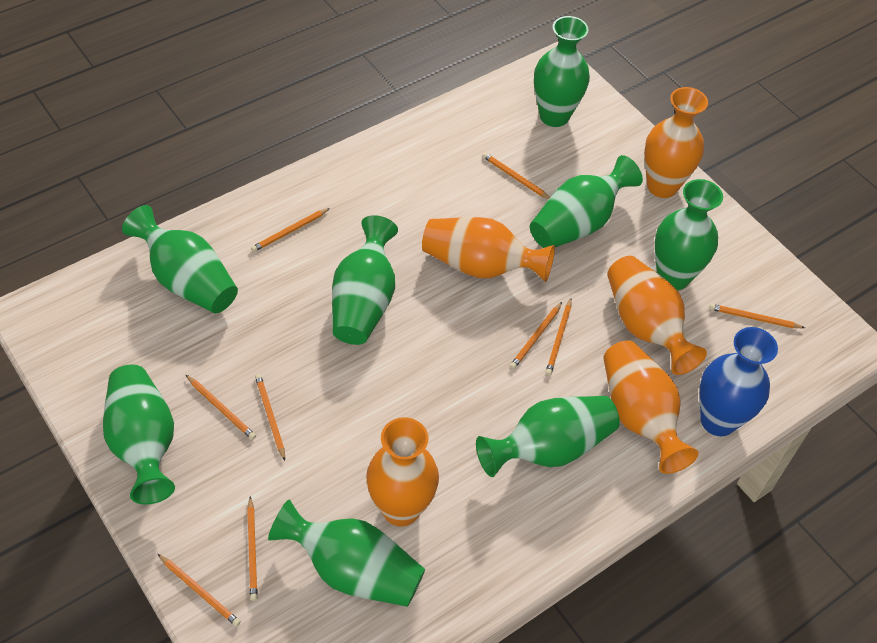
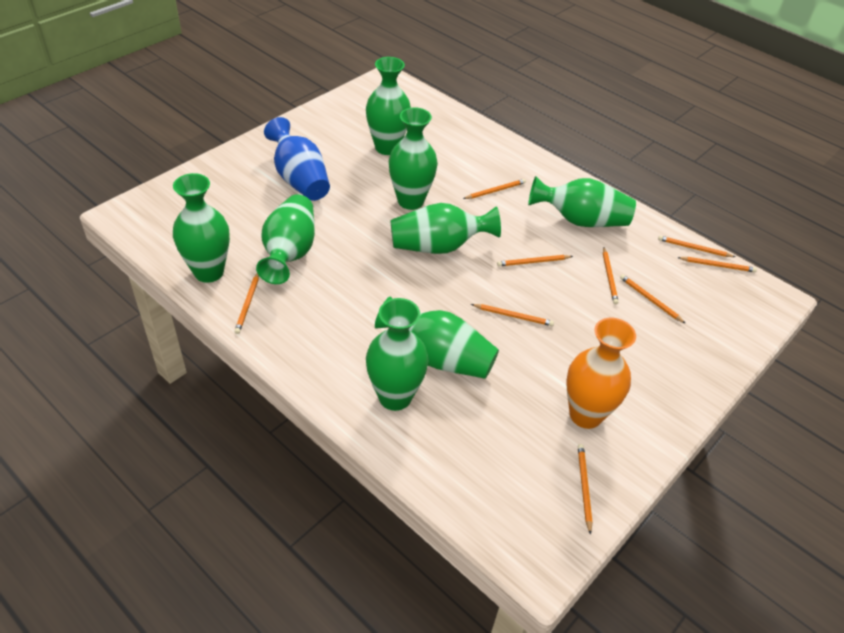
orange vase: 5 -> 1

